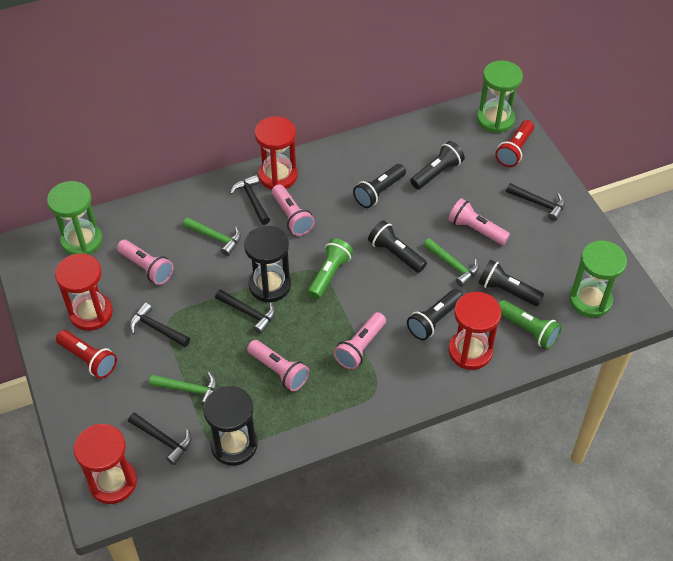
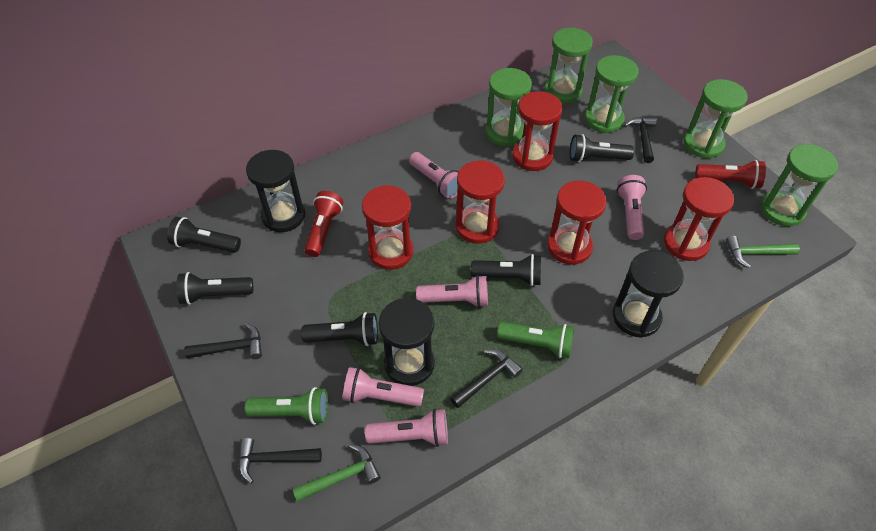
black hammer: 5 -> 4
black hourglass: 2 -> 3
green hammer: 3 -> 2
green hourglass: 3 -> 5
red hourglass: 4 -> 5

